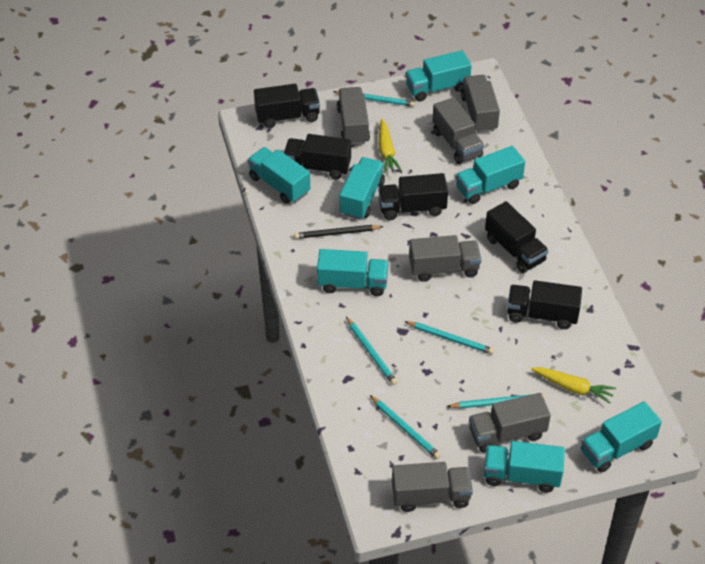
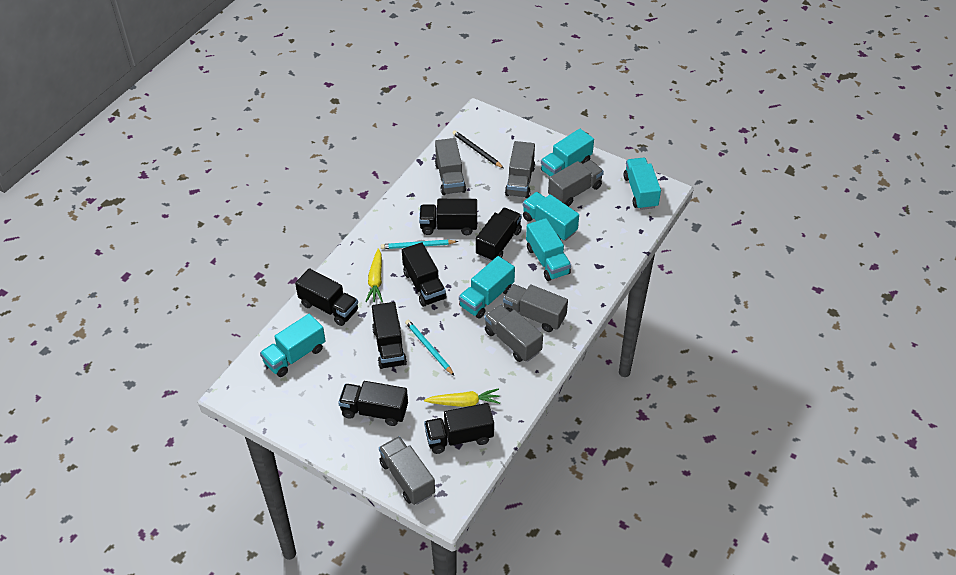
black truck: 5 -> 7
turquoise pencil: 5 -> 2
turquoise truck: 7 -> 6

